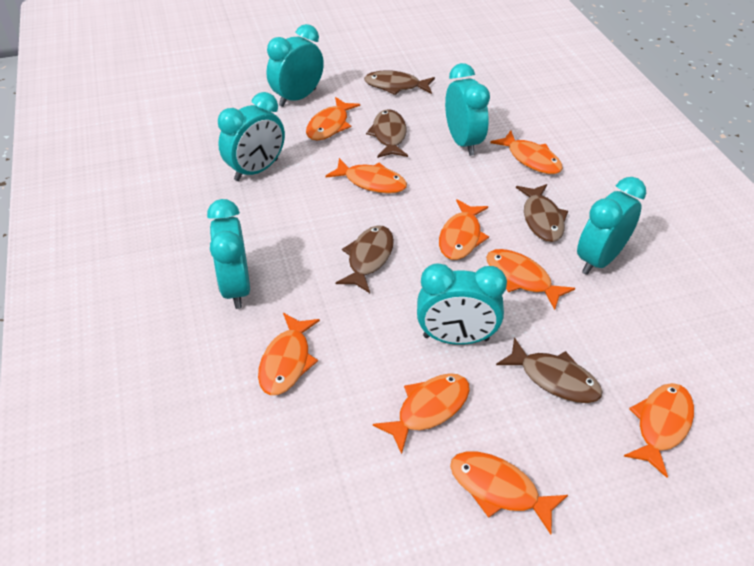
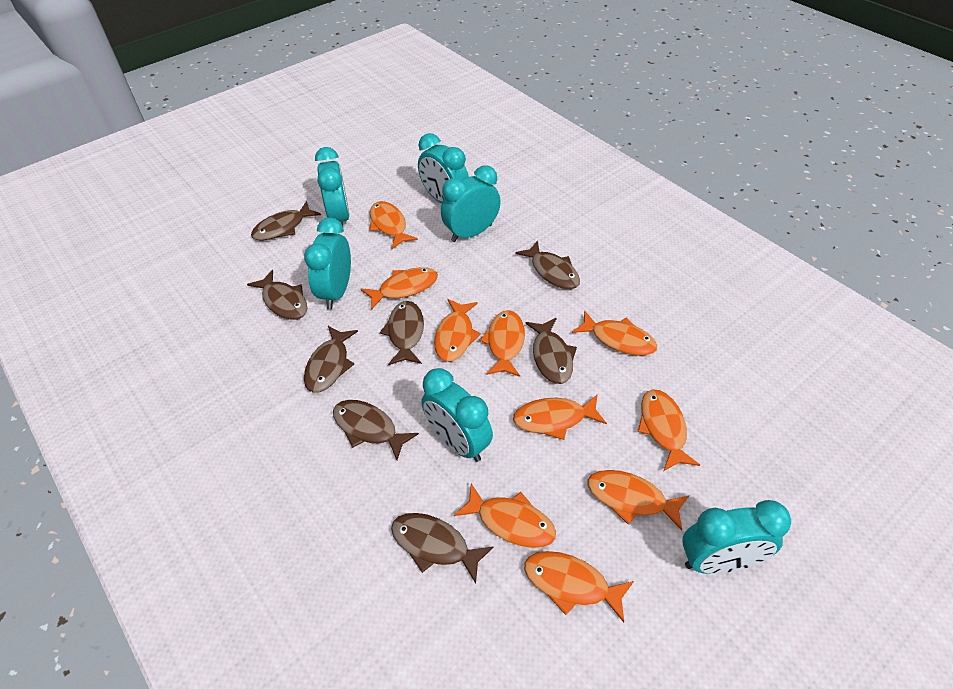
brown fish: 5 -> 8
orange fish: 9 -> 10

